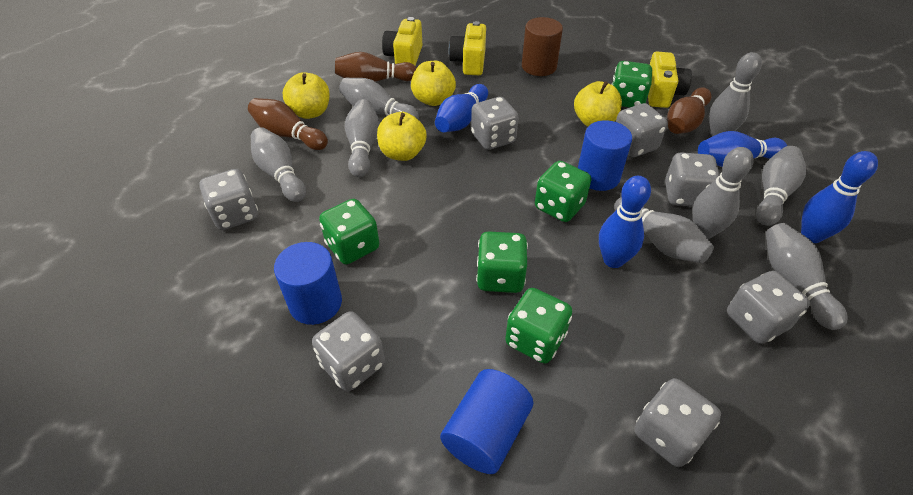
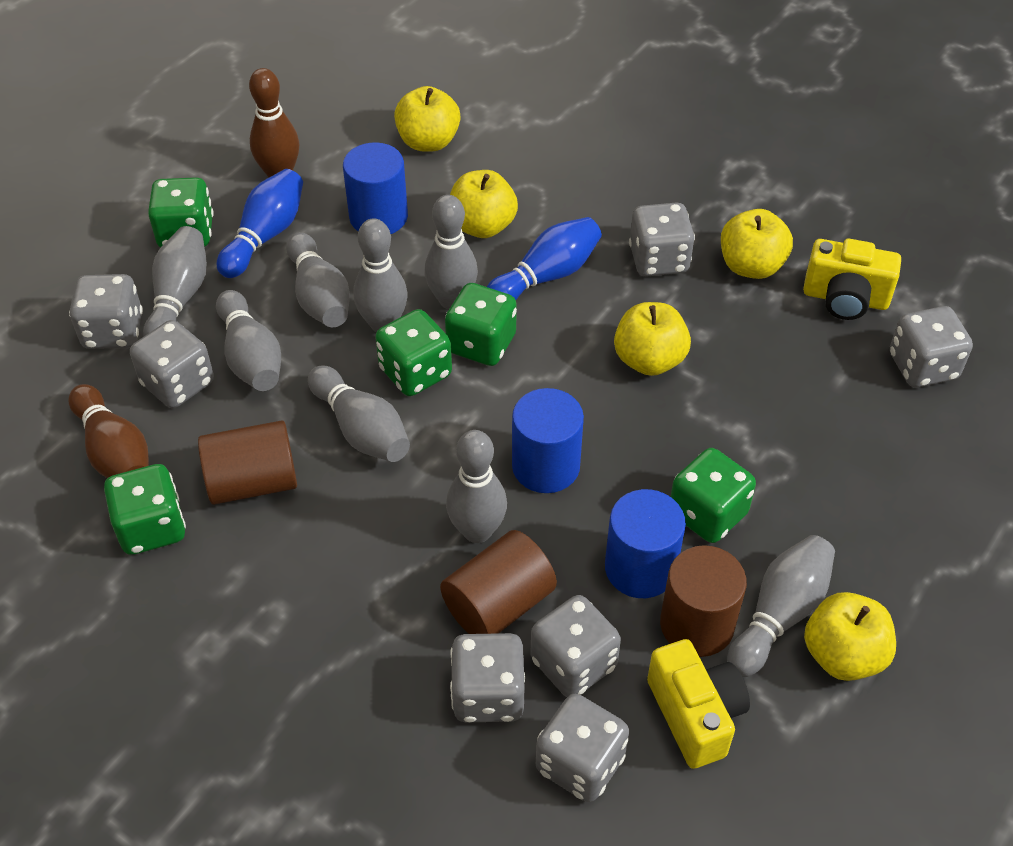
blue bowling pin: 4 -> 2
brown bowling pin: 3 -> 2
brown cylinder: 1 -> 3
yellow apple: 4 -> 5
yellow camera: 3 -> 2

